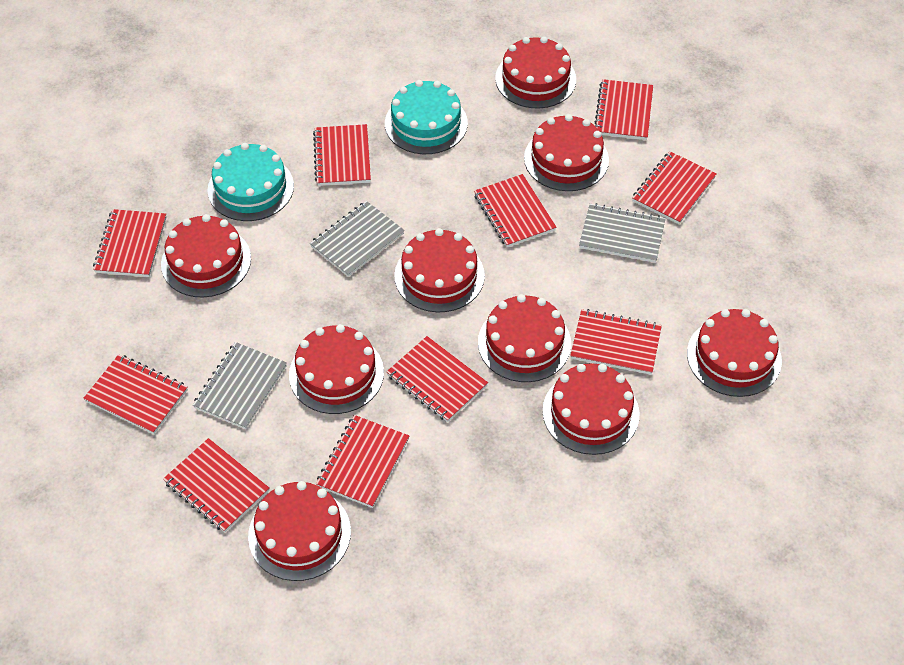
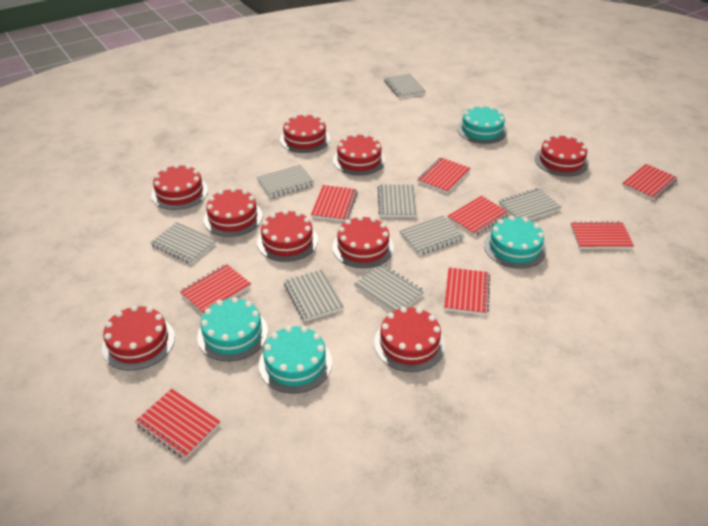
grey notebook: 3 -> 8
red notebook: 10 -> 8
turquoise cake: 2 -> 4

